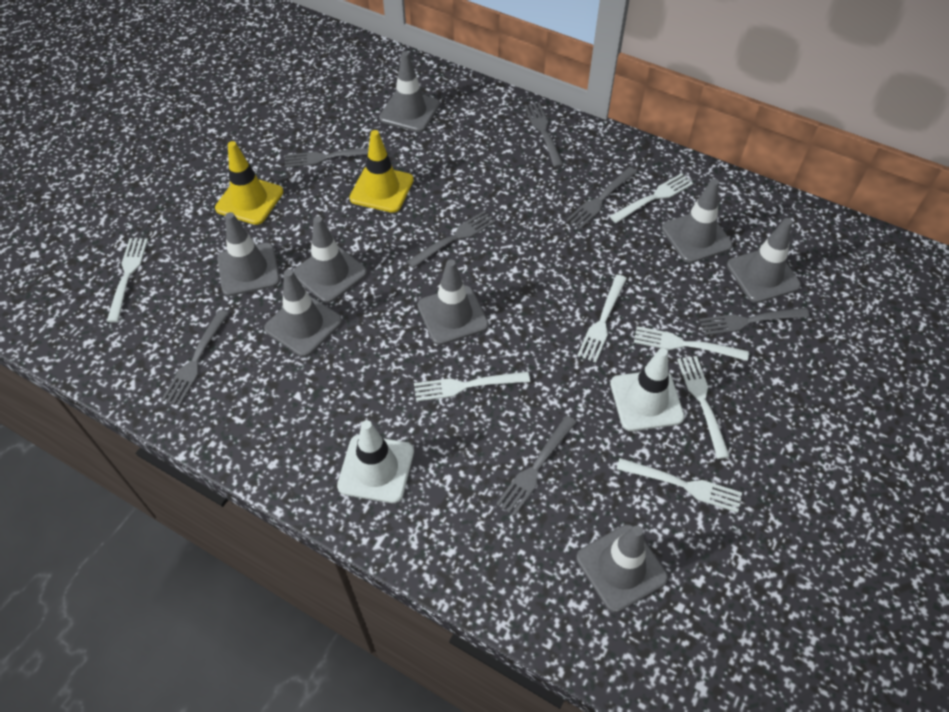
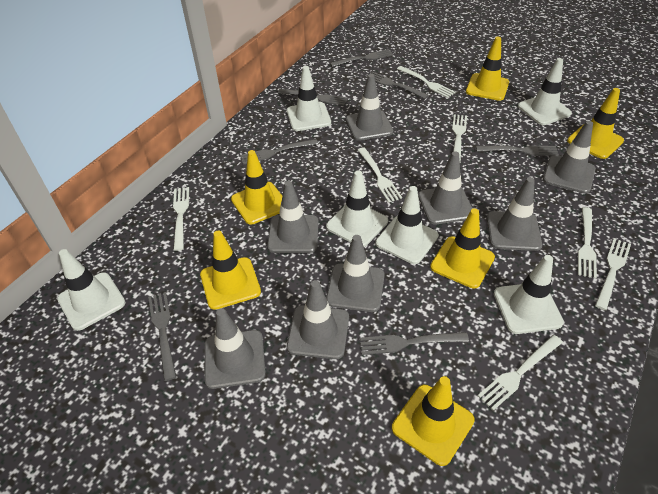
white traffic cone: 2 -> 6
yellow traffic cone: 2 -> 6

